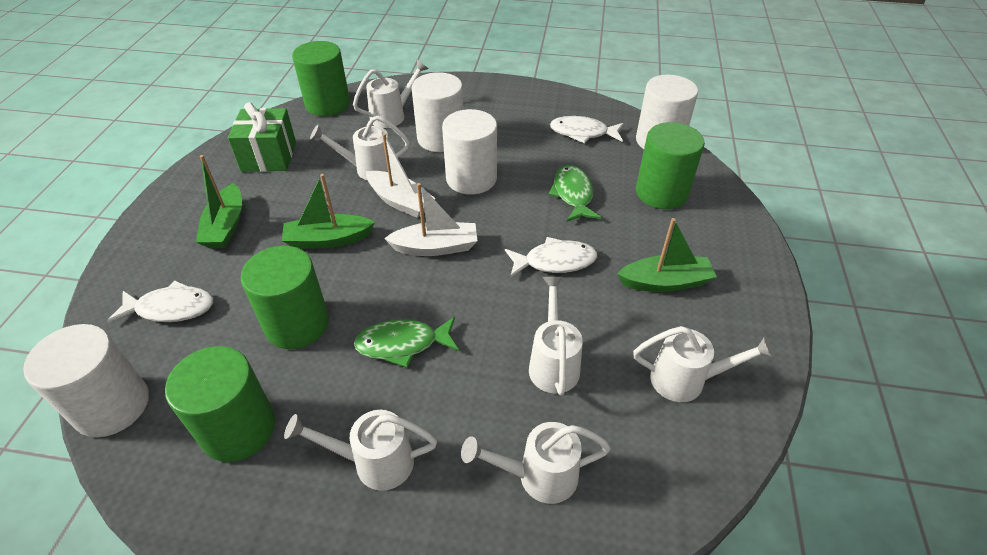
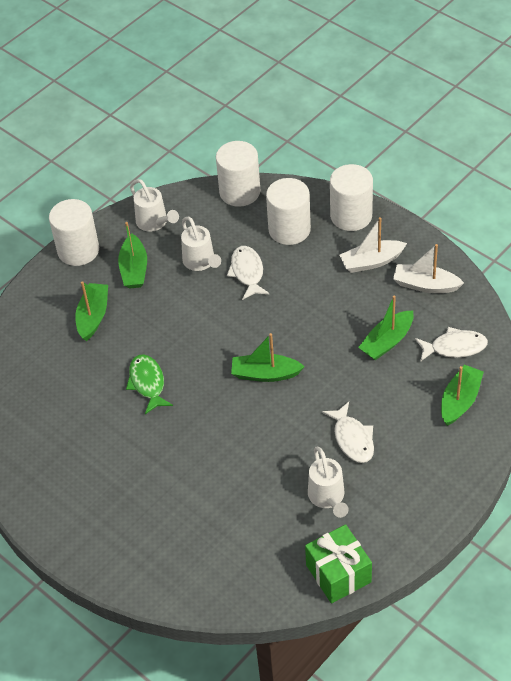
green boat: 3 -> 5
green cylinder: 4 -> 0
green fish: 2 -> 1
white watering can: 6 -> 3

